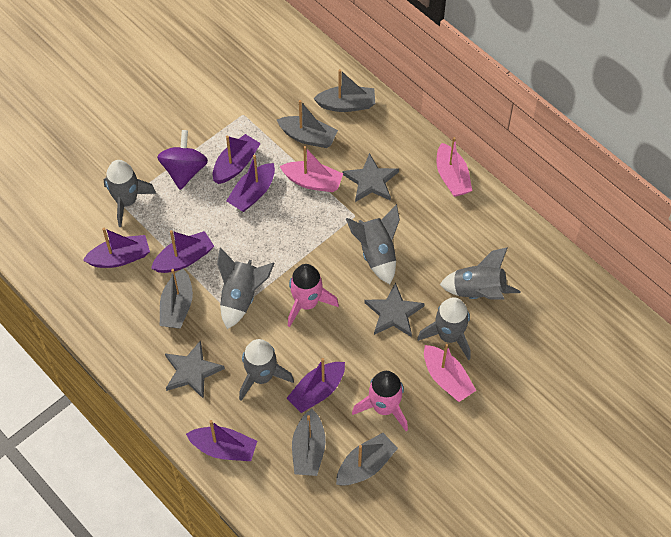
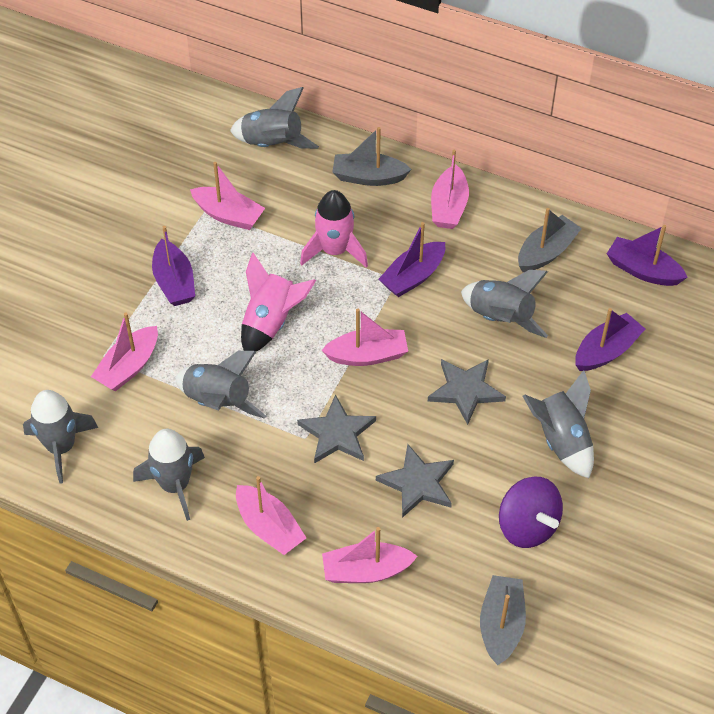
grey boat: 5 -> 3
pink boat: 3 -> 6
purple boat: 6 -> 4

